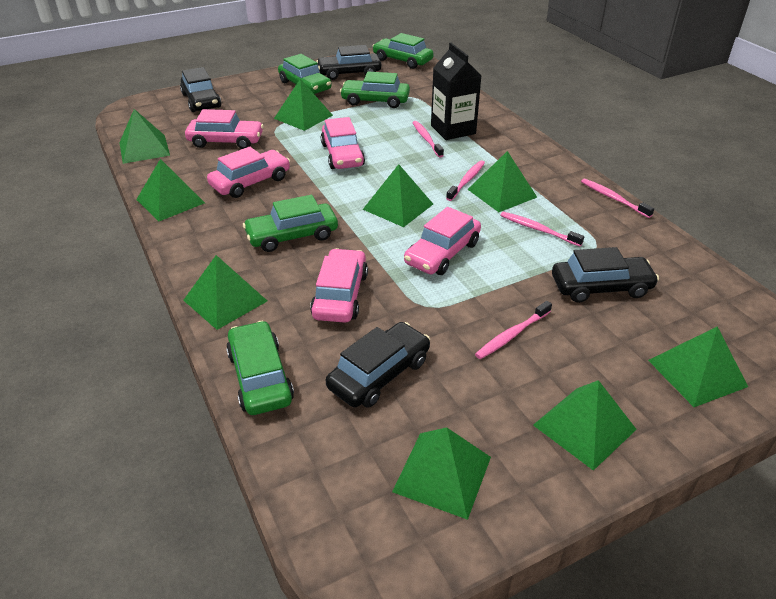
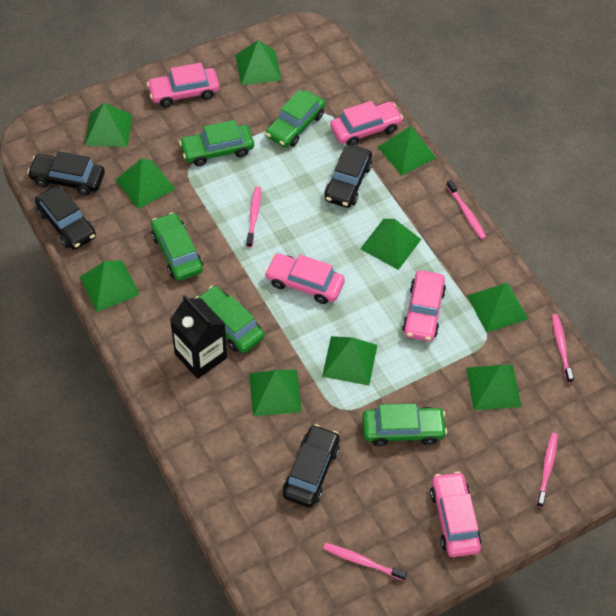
green pyramid: 9 -> 10

